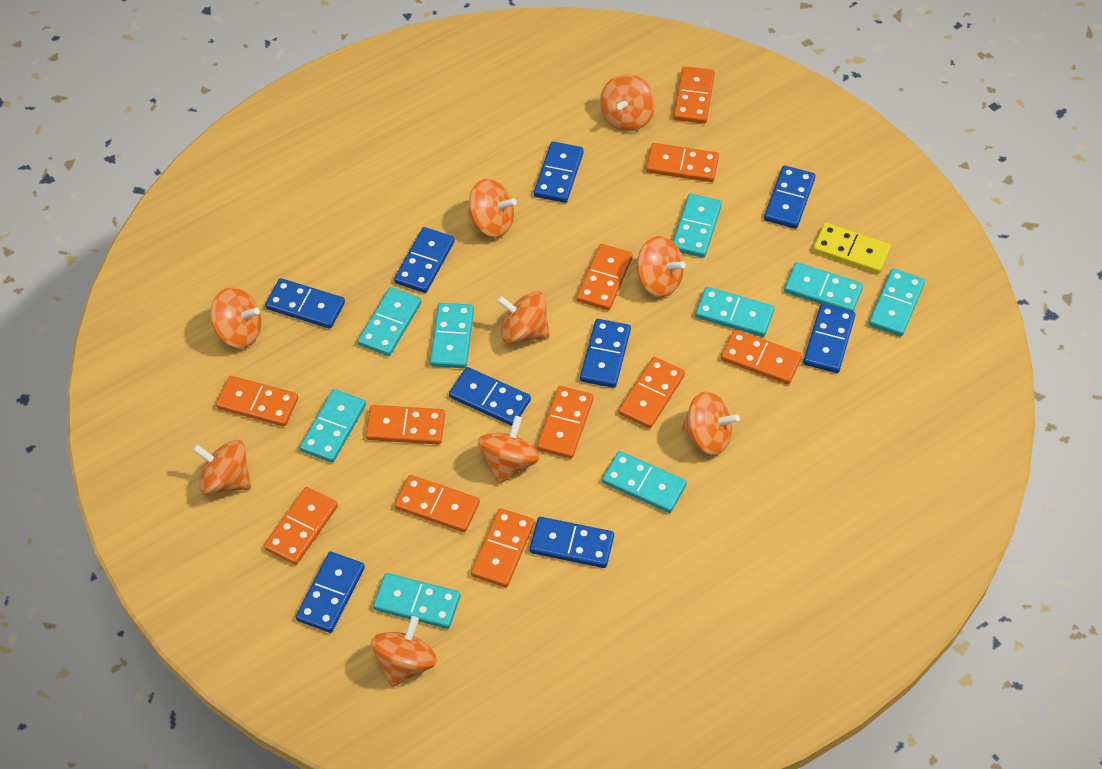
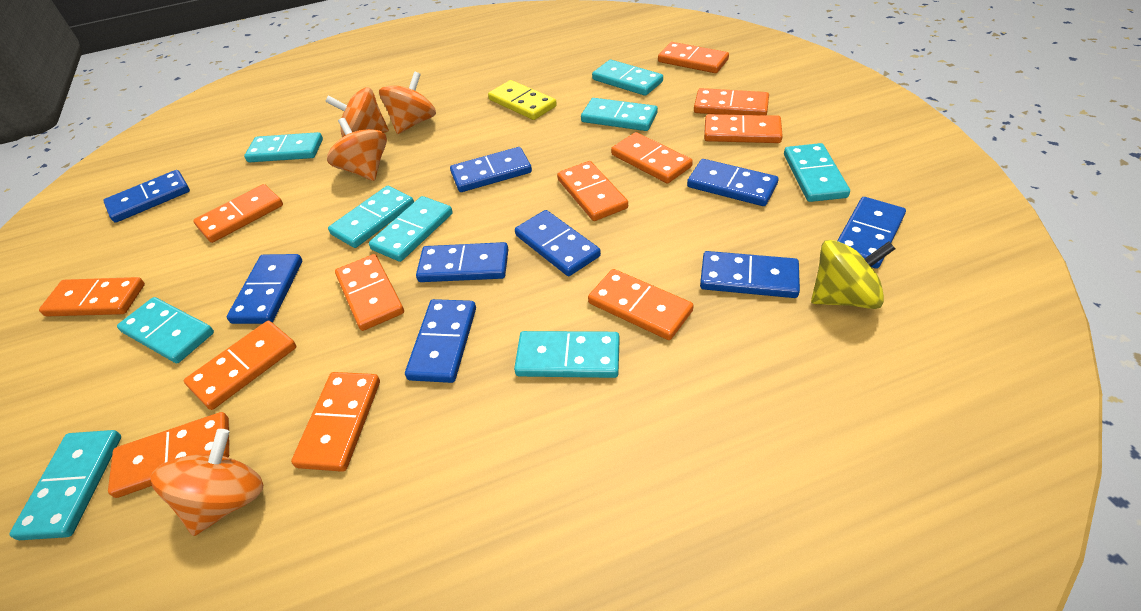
orange domino: 11 -> 12
orange spinning top: 9 -> 4
yellow spinning top: 0 -> 1

